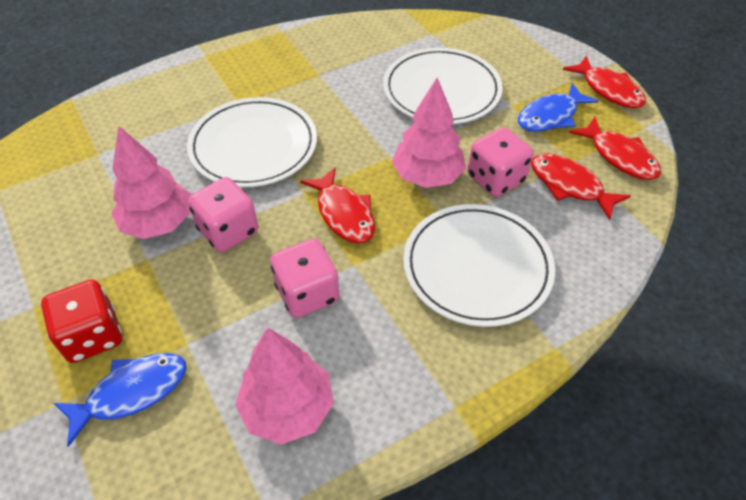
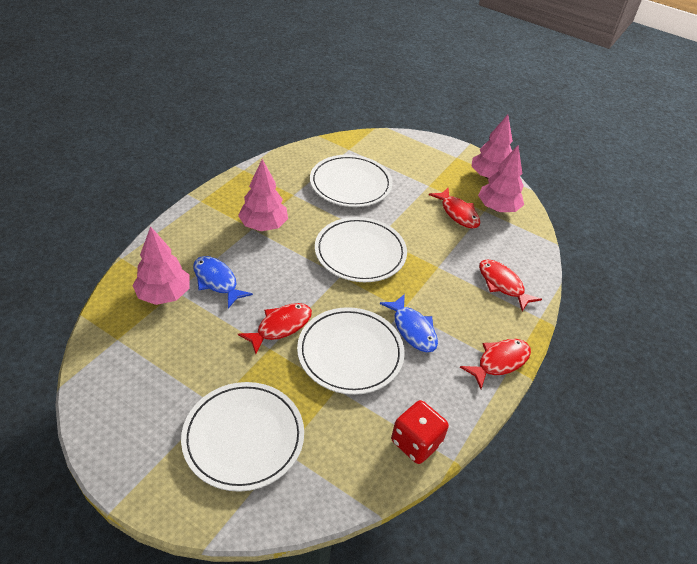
pink dice: 3 -> 0
pink tree: 3 -> 4
white plate: 3 -> 4

